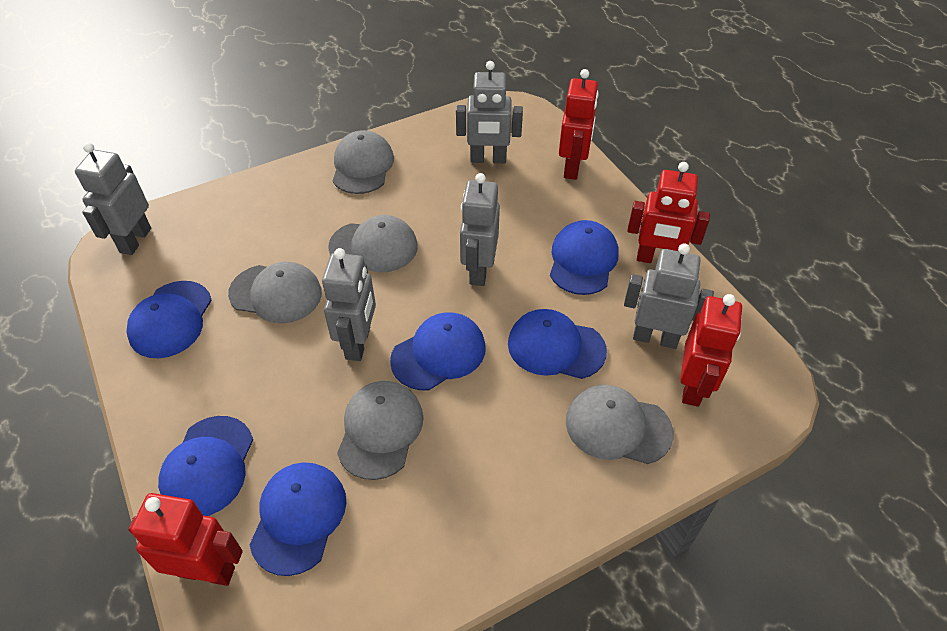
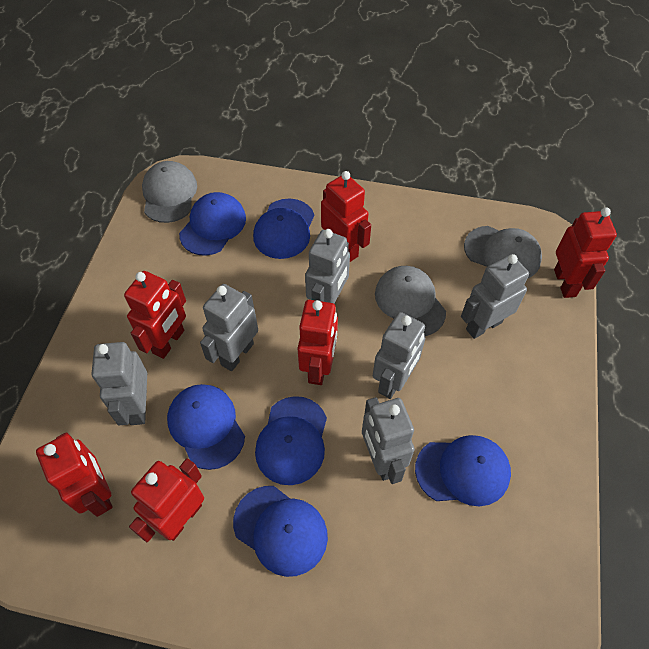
grey cap: 5 -> 3
grey robot: 5 -> 6
red robot: 4 -> 6

